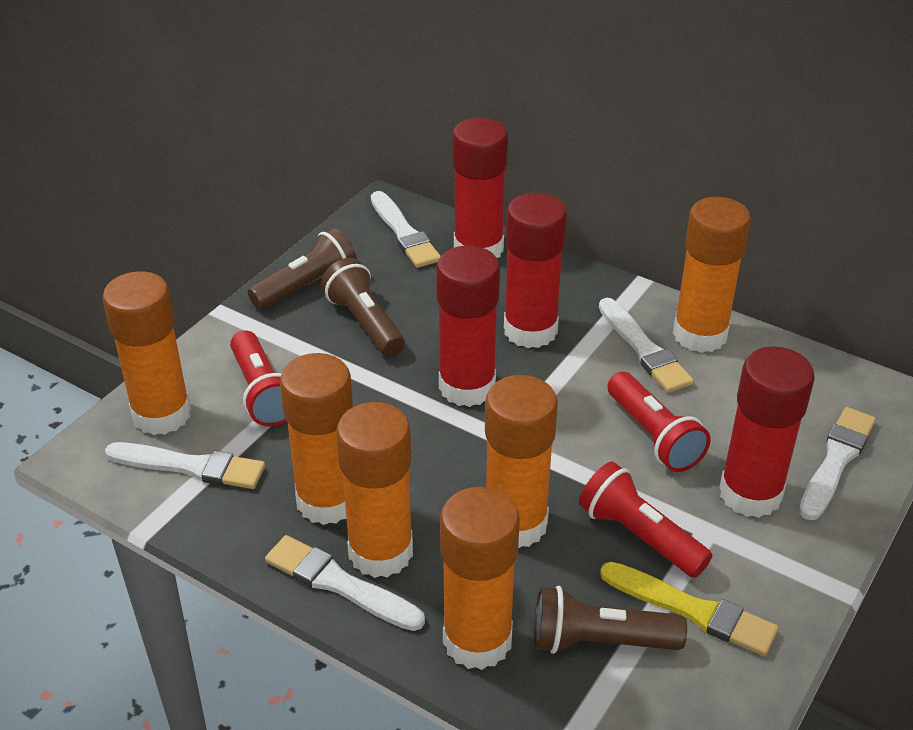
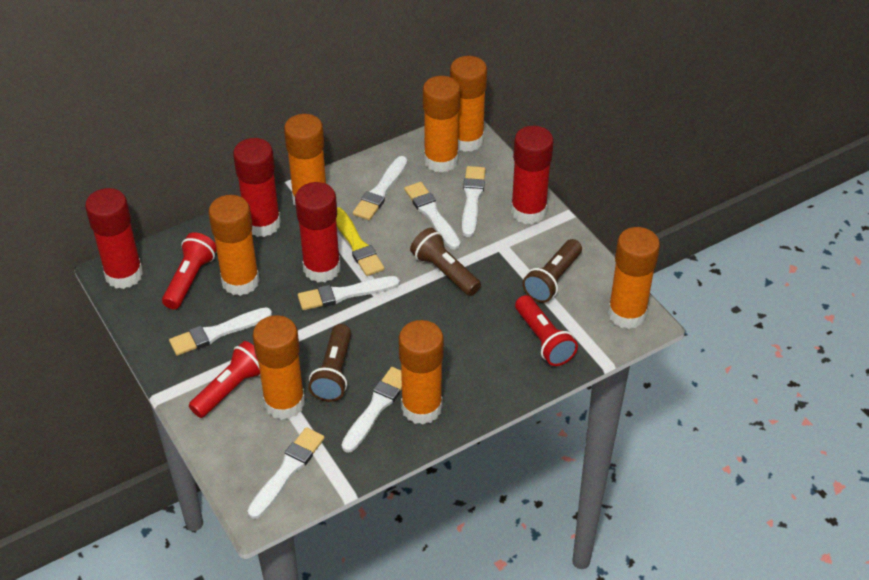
orange glue stick: 6 -> 7
white brush: 5 -> 7

